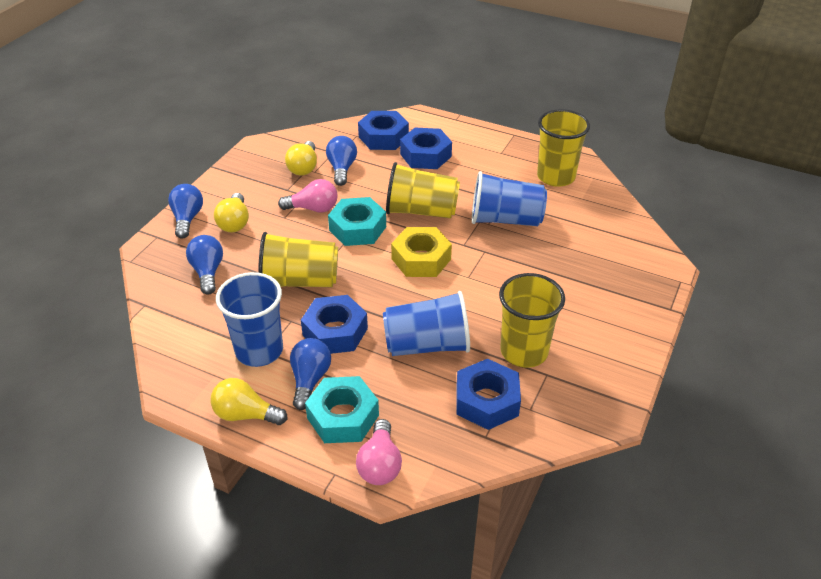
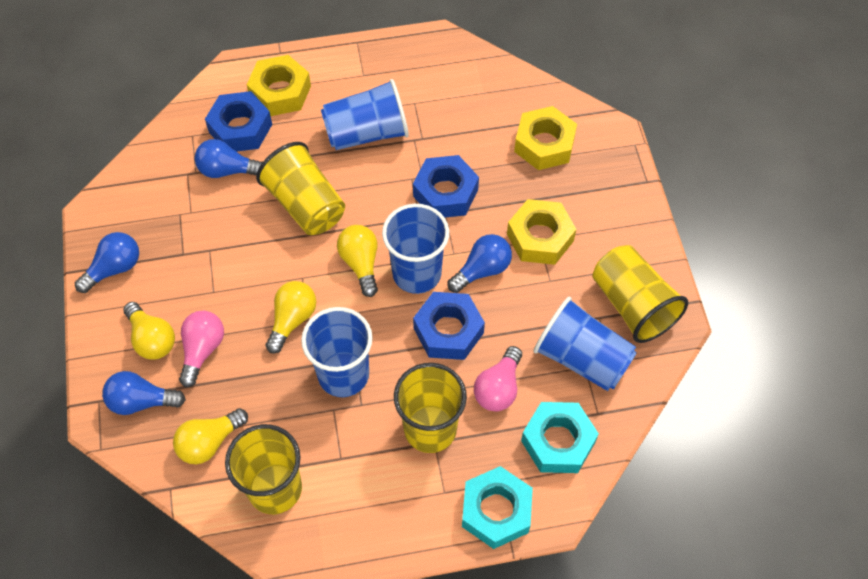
blue cup: 3 -> 4
blue nut: 4 -> 3
yellow light bulb: 3 -> 4
yellow nut: 1 -> 3

